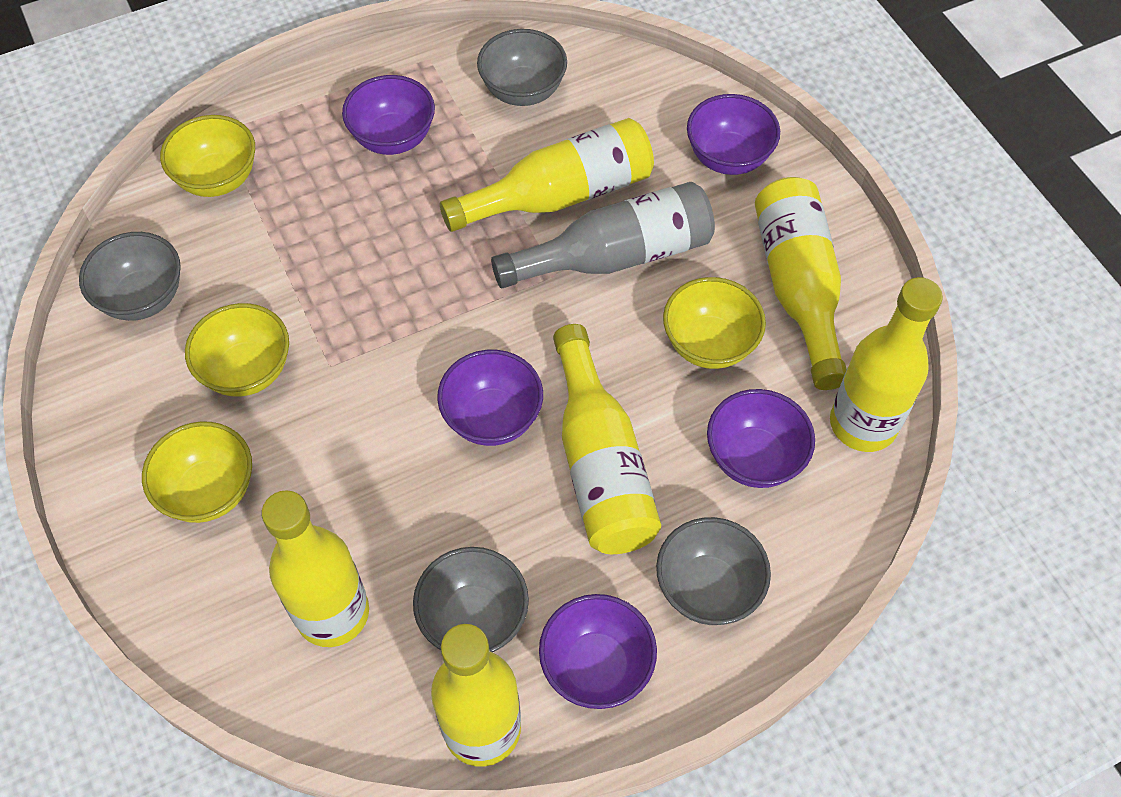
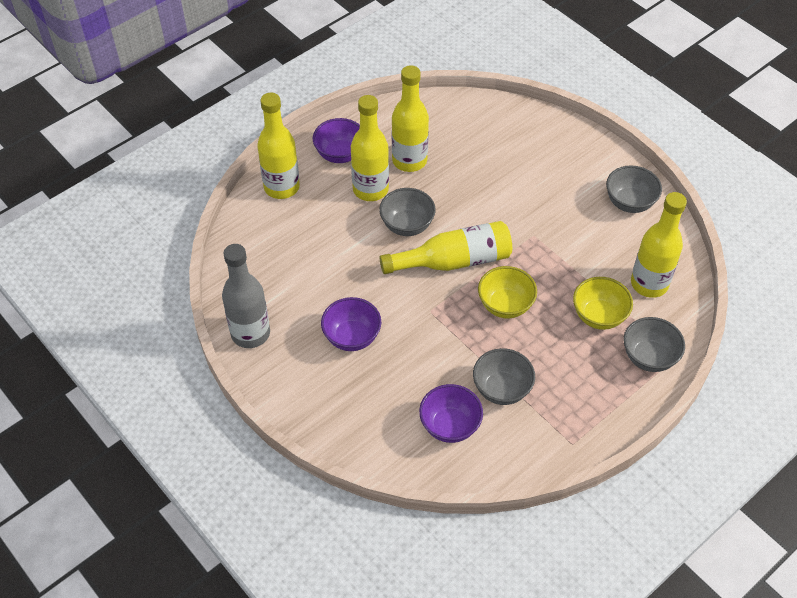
purple bowl: 5 -> 3
yellow bottle: 6 -> 5
yellow bowl: 4 -> 2

